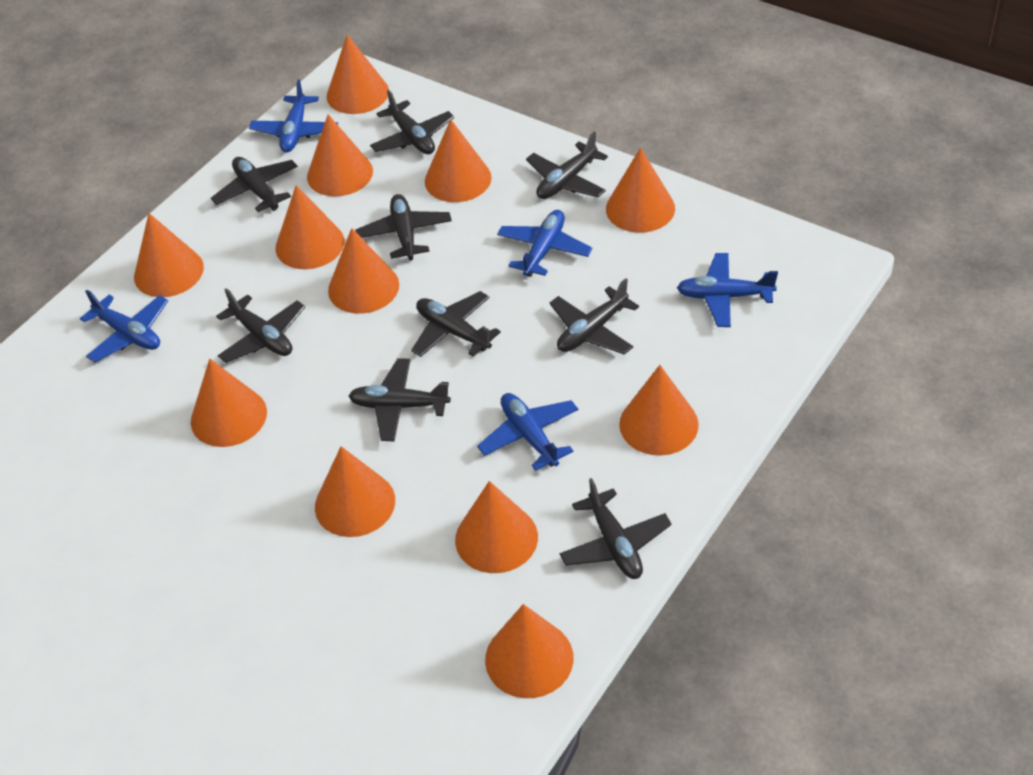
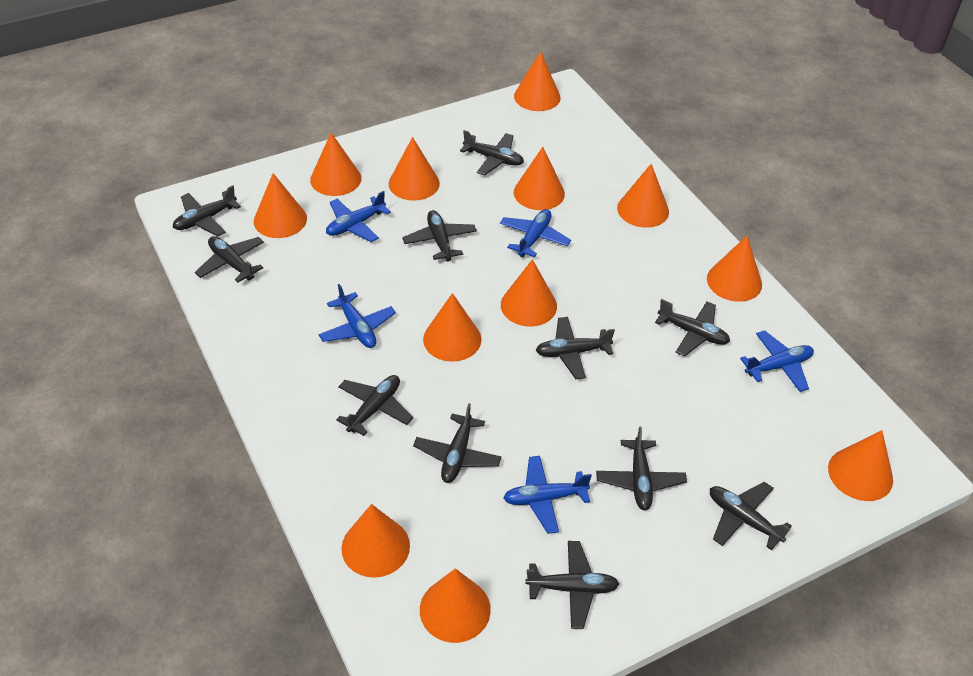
black plane: 9 -> 11

